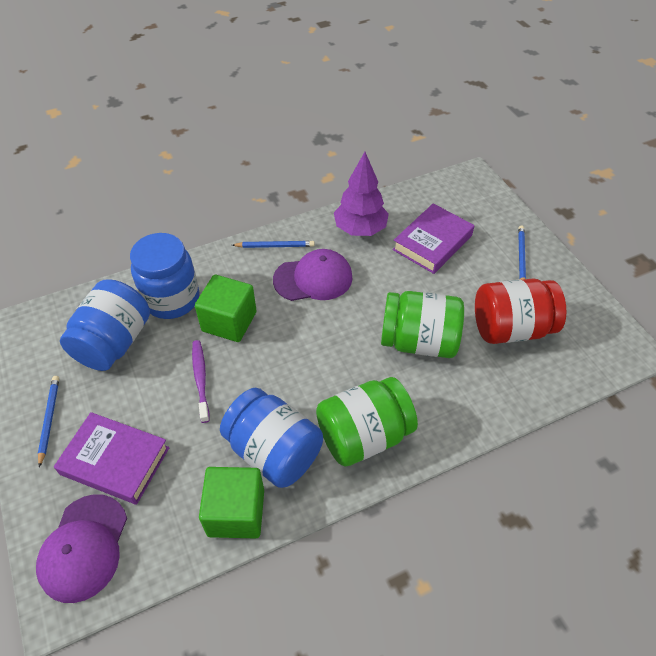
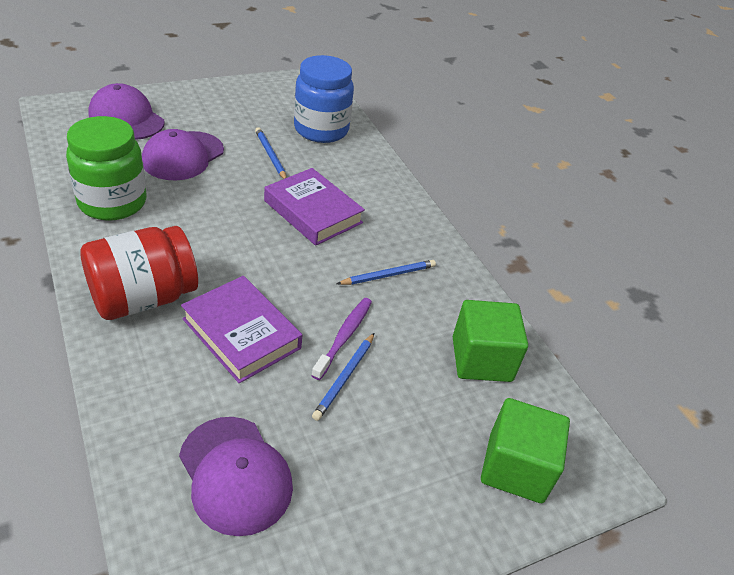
blue jar: 3 -> 1
green jar: 2 -> 1
purple cap: 2 -> 3
purple tree: 1 -> 0

